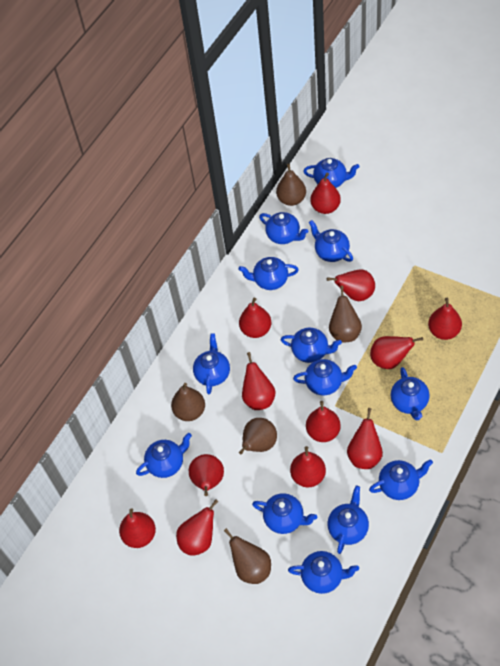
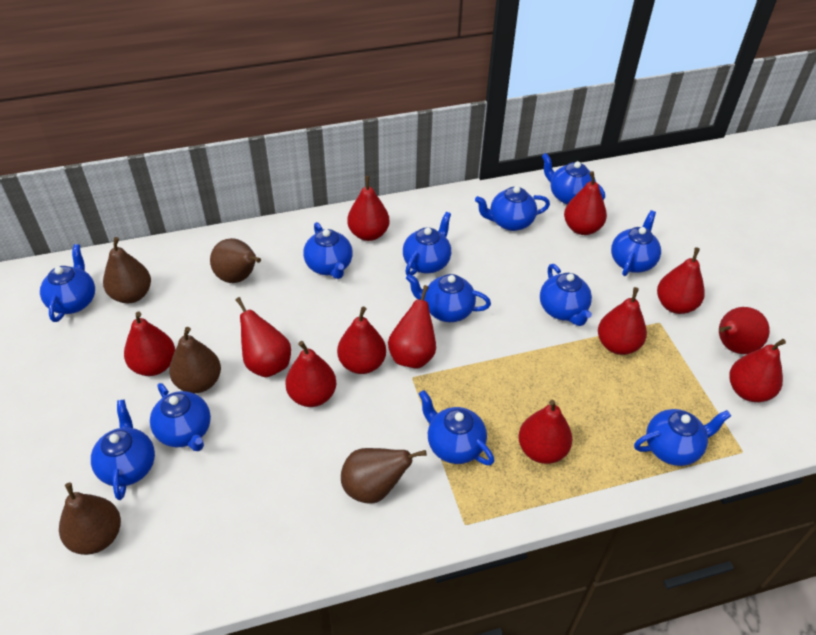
blue teapot: 13 -> 12

